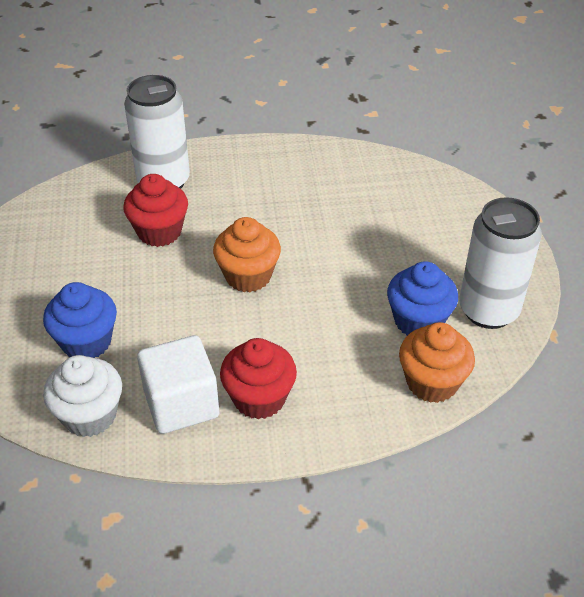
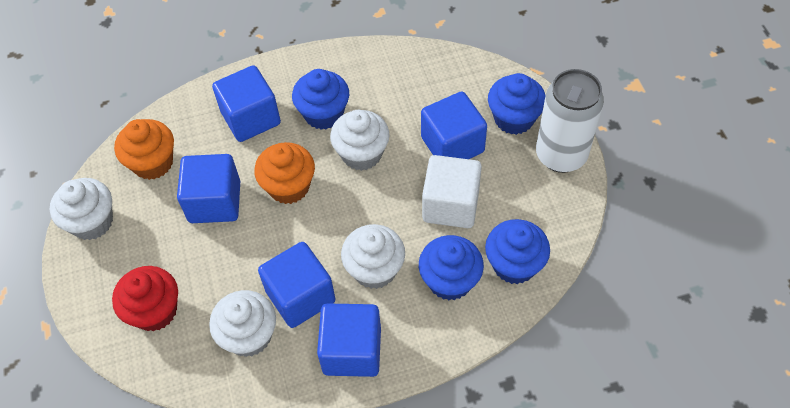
blue cube: 0 -> 5
blue cupcake: 2 -> 4
red cupcake: 2 -> 1
white can: 2 -> 1
white cupcake: 1 -> 4

